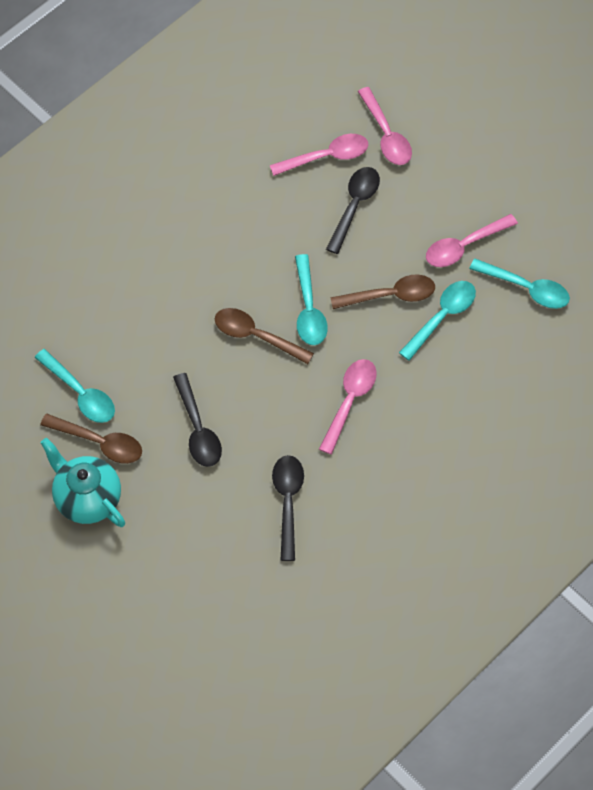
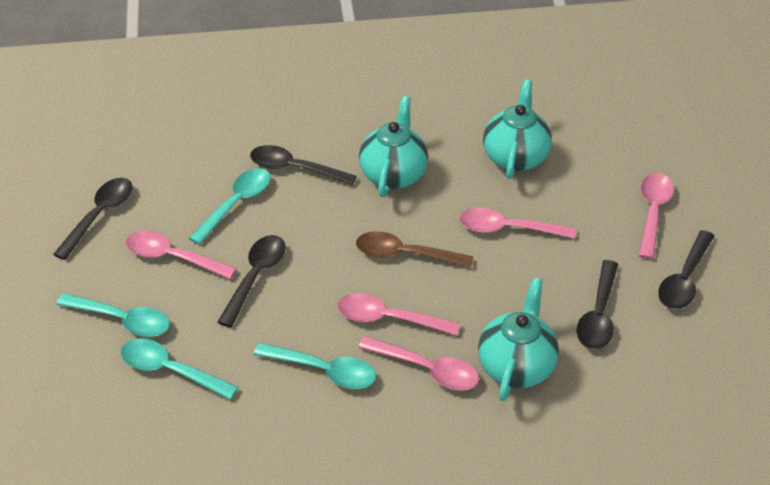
black spoon: 3 -> 5
brown spoon: 3 -> 1
pink spoon: 4 -> 5
turquoise teapot: 1 -> 3

